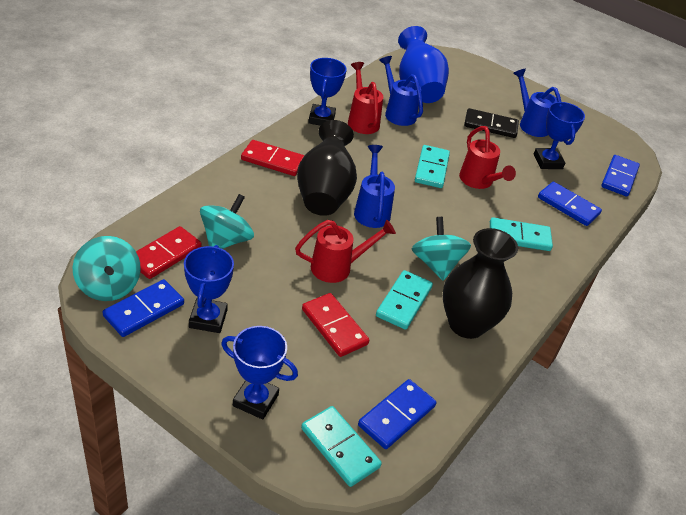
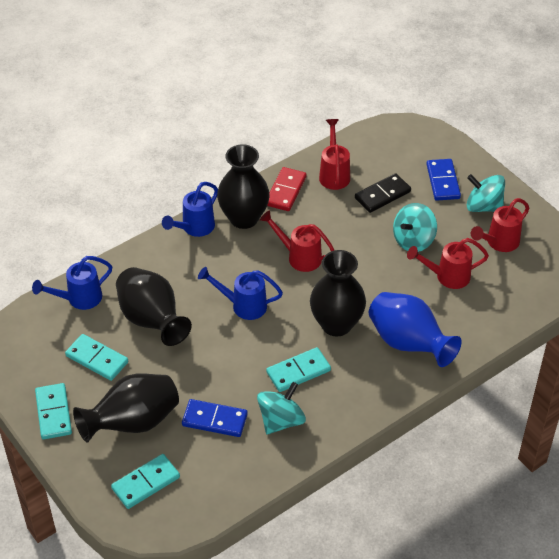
black vase: 2 -> 4
blue domino: 4 -> 2
blue trophy: 4 -> 0
red domino: 3 -> 1
red watering can: 3 -> 4

